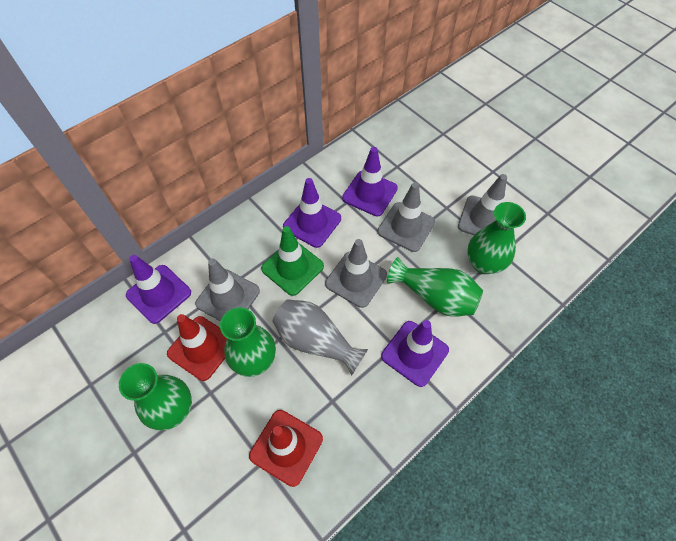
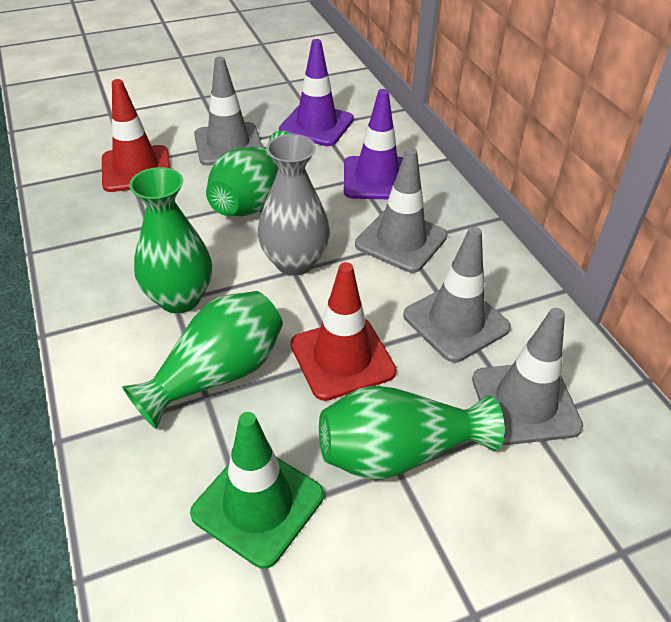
purple traffic cone: 4 -> 2

